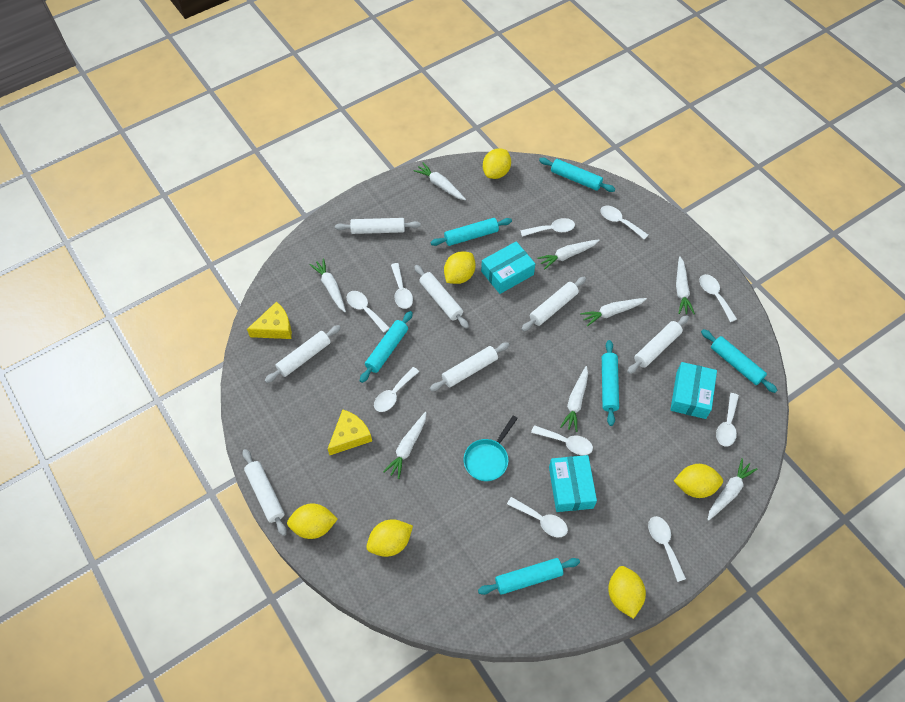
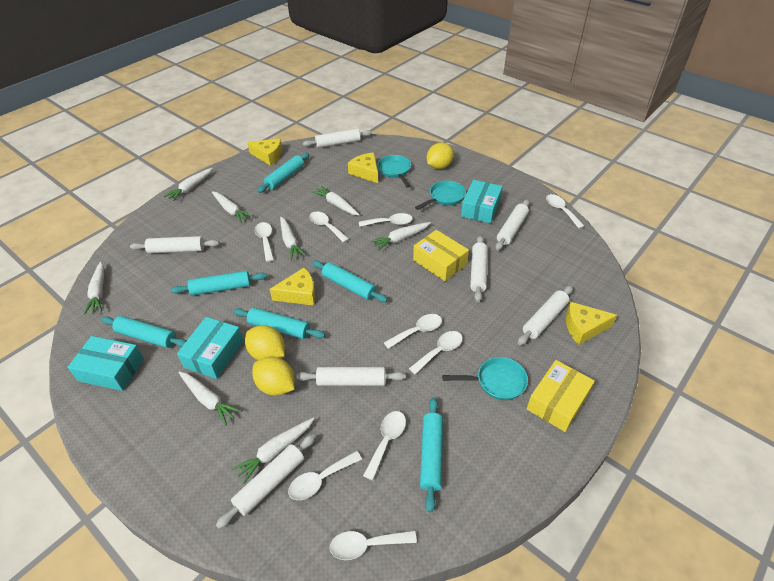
turquoise pan: 1 -> 3
white spoon: 10 -> 9
yellow box: 0 -> 2
yellow cheese: 2 -> 4
yellow lemon: 6 -> 3

